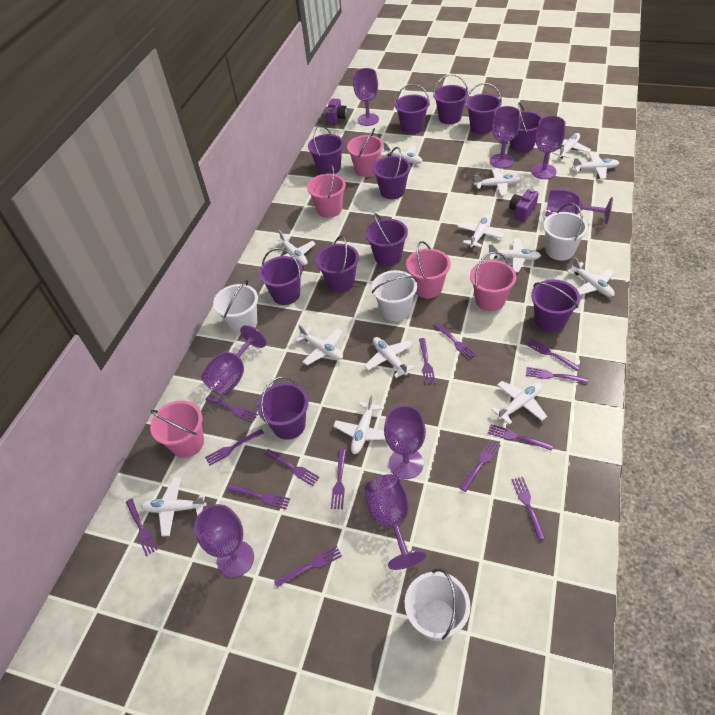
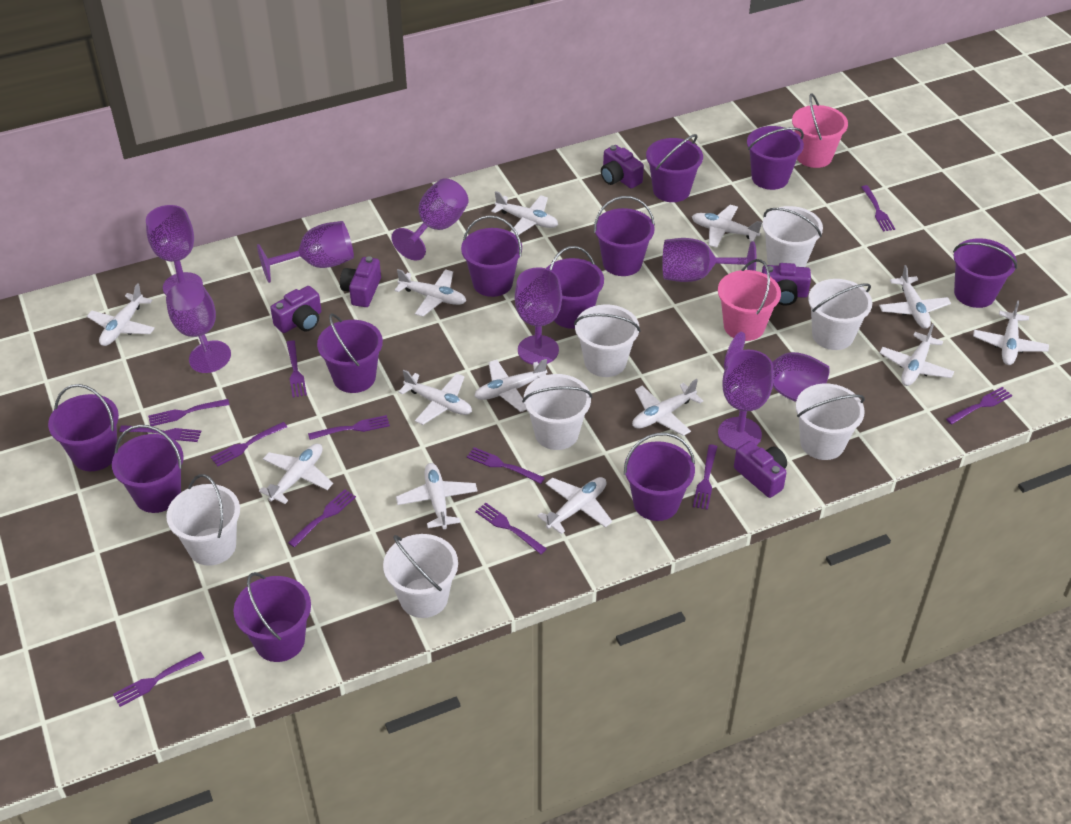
pink bucket: 5 -> 2
purple camera: 2 -> 5
purple fork: 14 -> 12
white bucket: 4 -> 7

